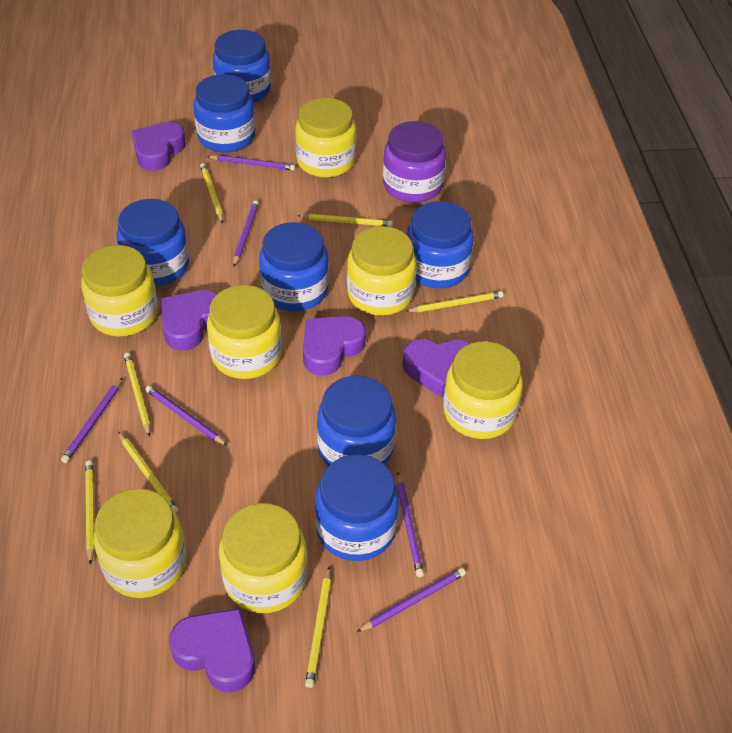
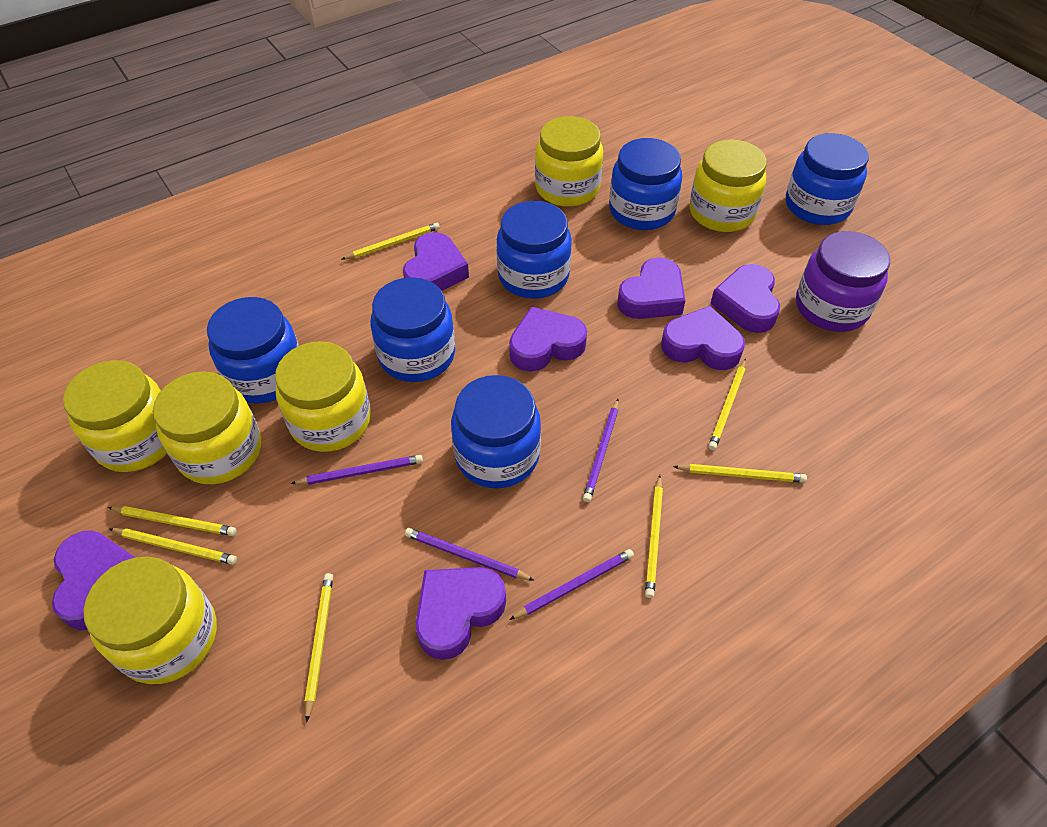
blue jar: 7 -> 6
purple heart: 5 -> 7
purple pencil: 6 -> 4
yellow jar: 7 -> 6

